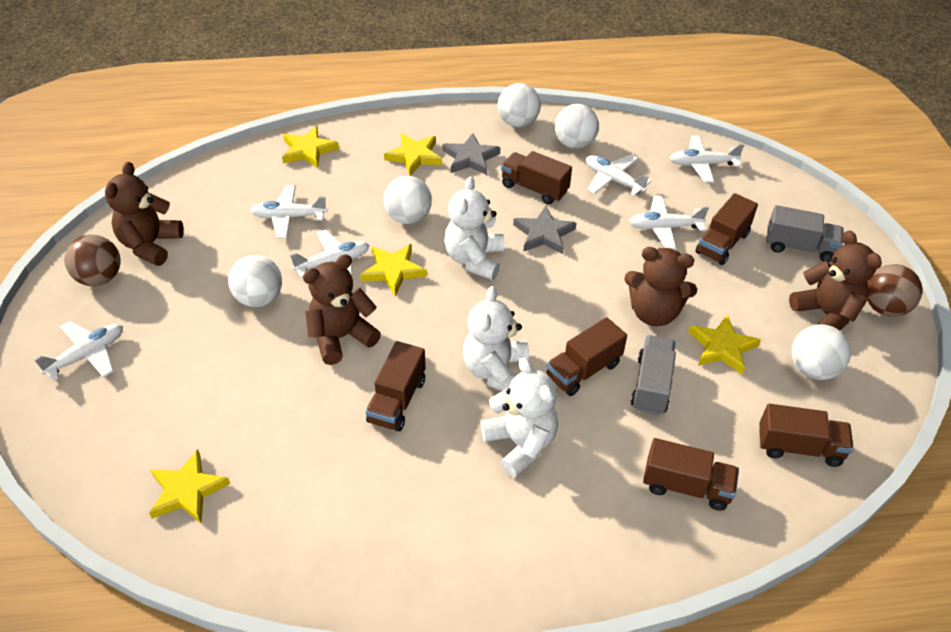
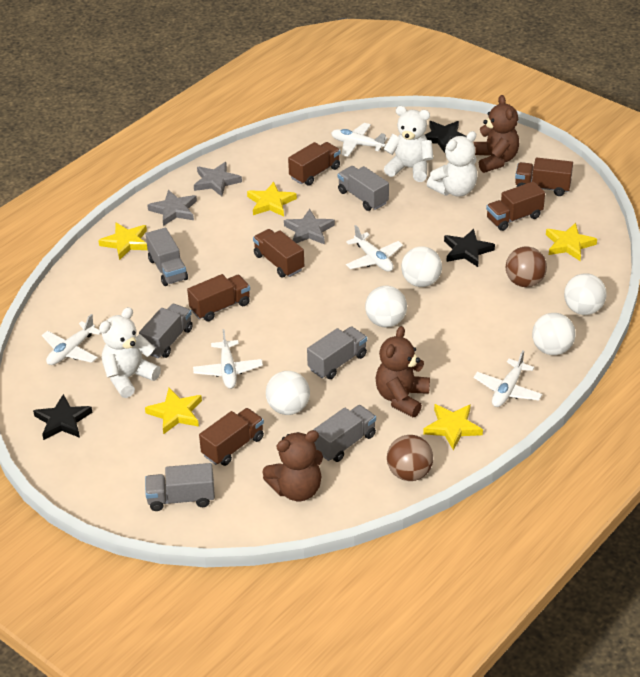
black star: 0 -> 3
brown teddy bear: 4 -> 3
grey star: 2 -> 3
grey truck: 2 -> 6
white plane: 6 -> 5

